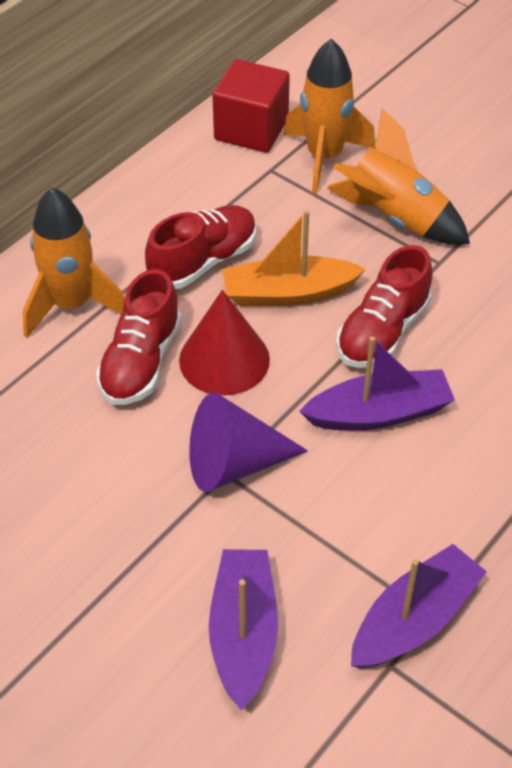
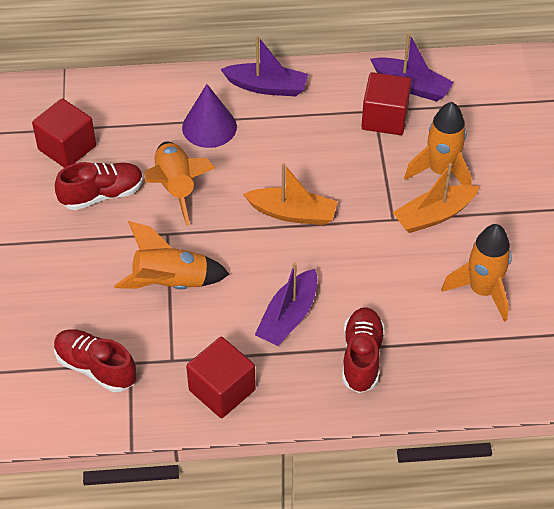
orange boat: 1 -> 2
orange rocket: 3 -> 4
red cone: 1 -> 0
red cube: 1 -> 3

